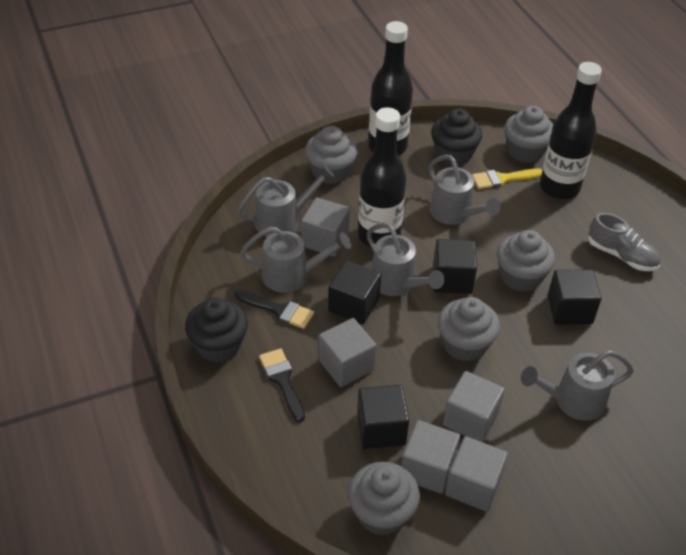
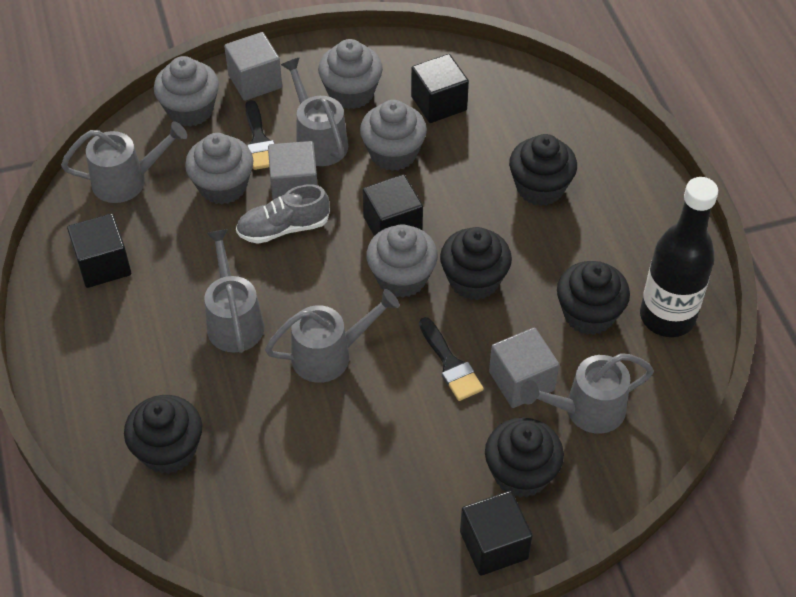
black bottle: 3 -> 1
black cupcake: 2 -> 5
grey cube: 5 -> 3
yellow brush: 1 -> 0

